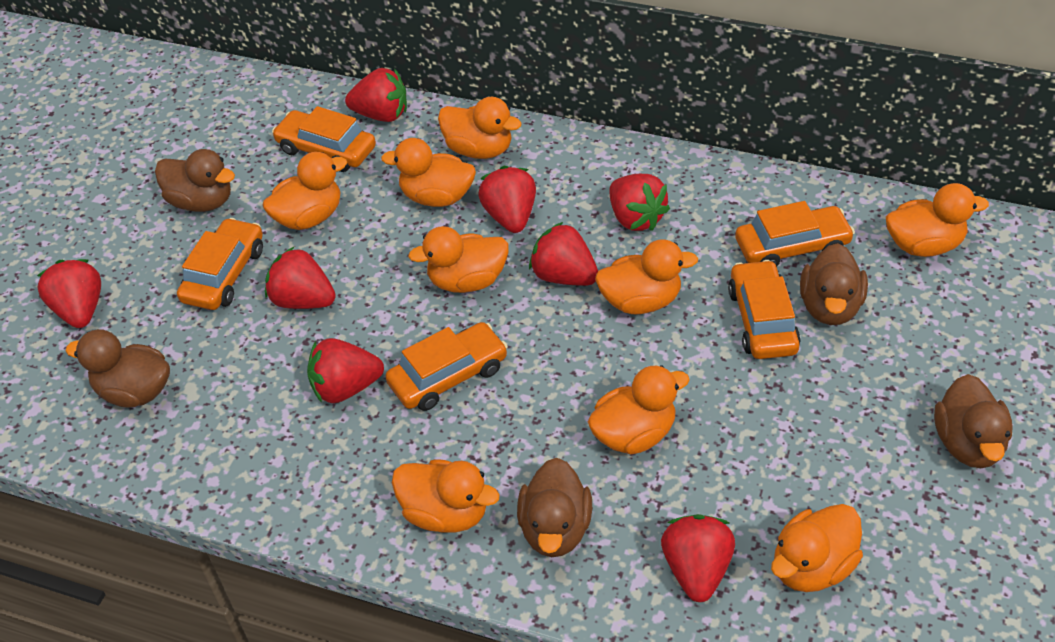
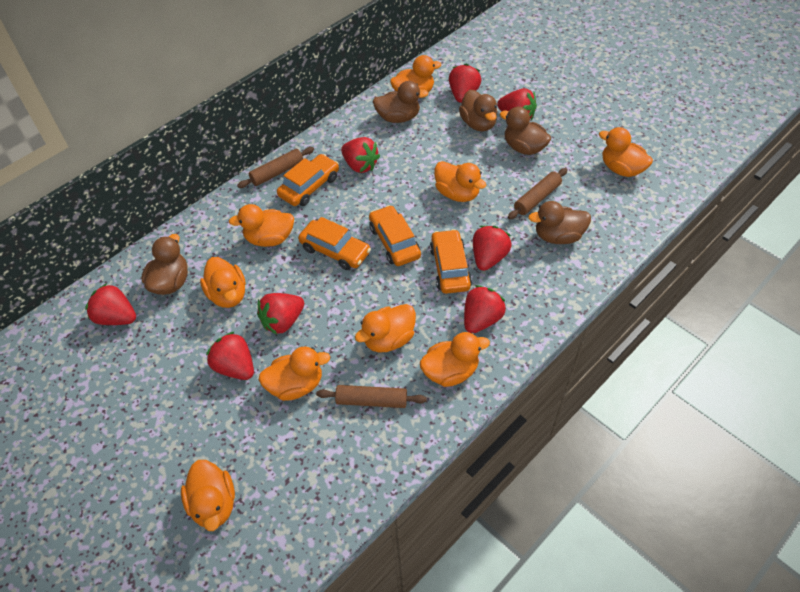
brown rolling pin: 0 -> 3
orange car: 5 -> 4

